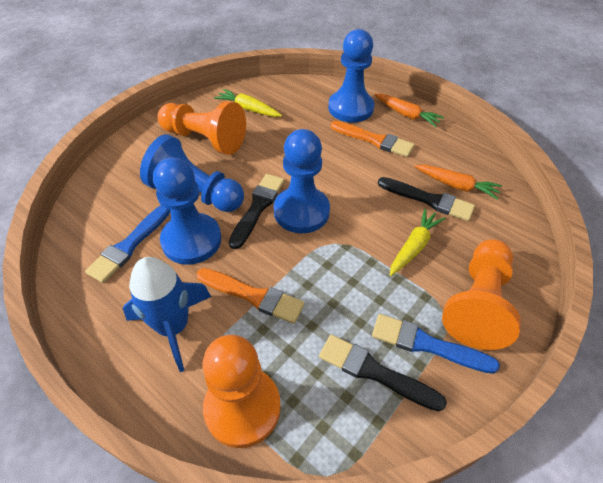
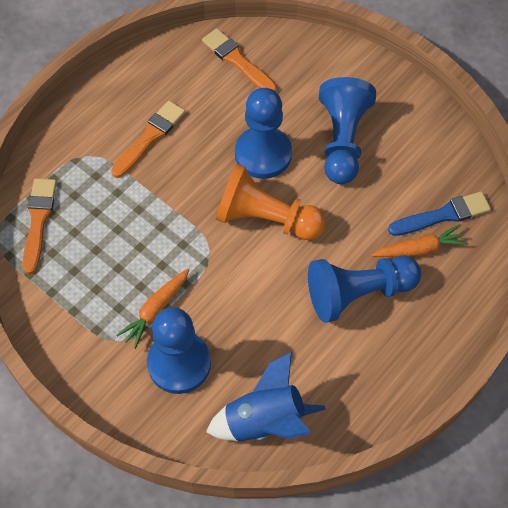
black brush: 3 -> 0
blue brush: 2 -> 1
orange brush: 2 -> 3
orange pawn: 3 -> 1
yellow carrot: 2 -> 0

